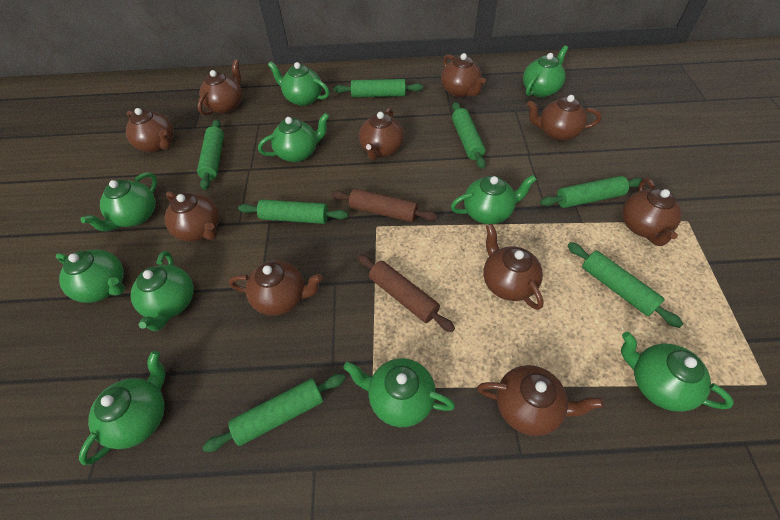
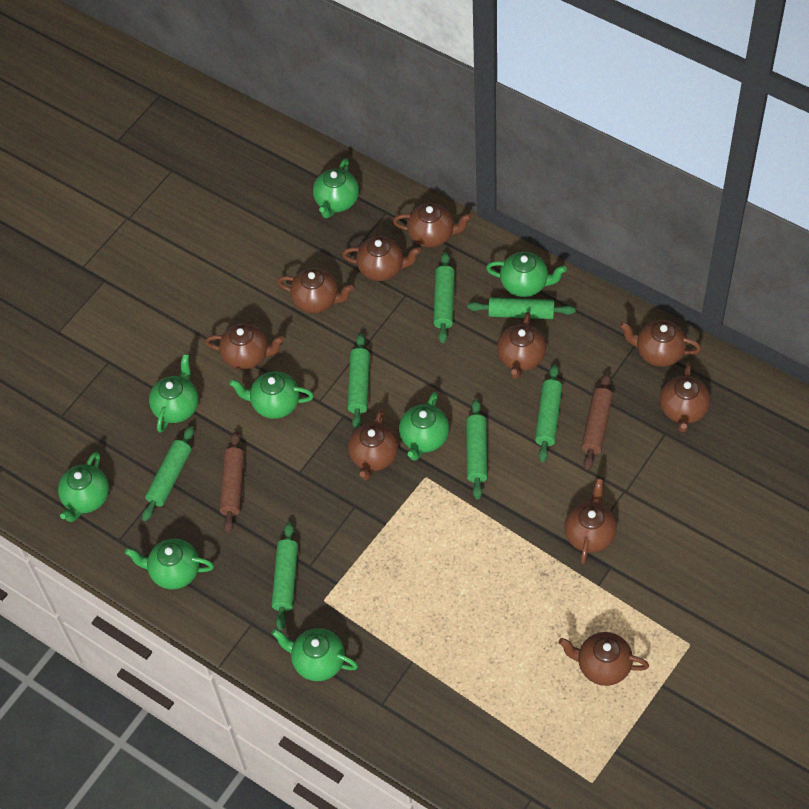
green teapot: 10 -> 8

